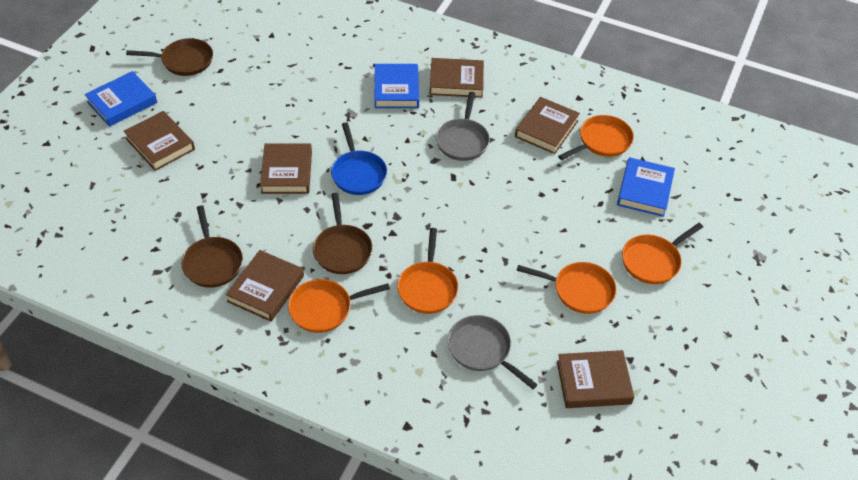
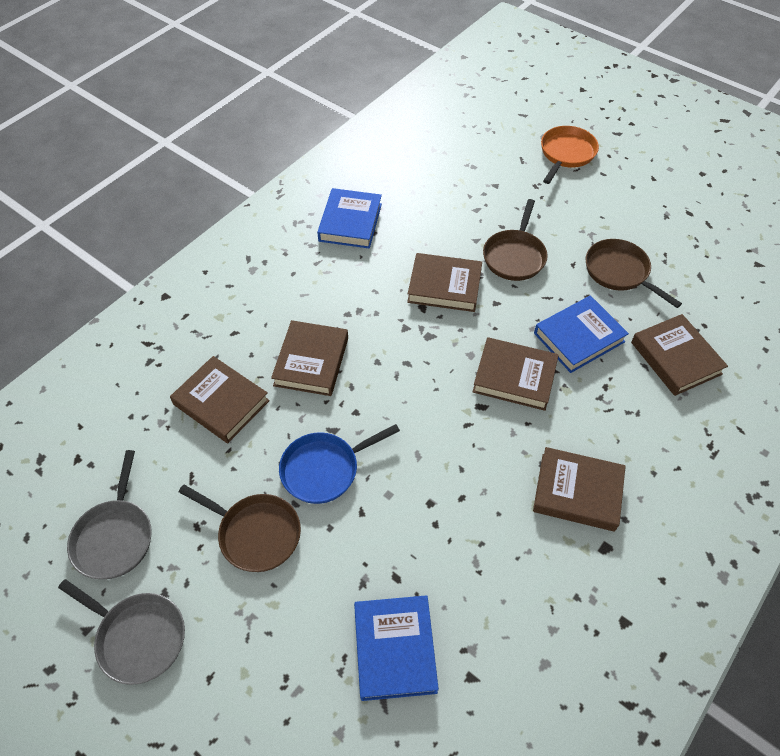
orange pan: 5 -> 1

